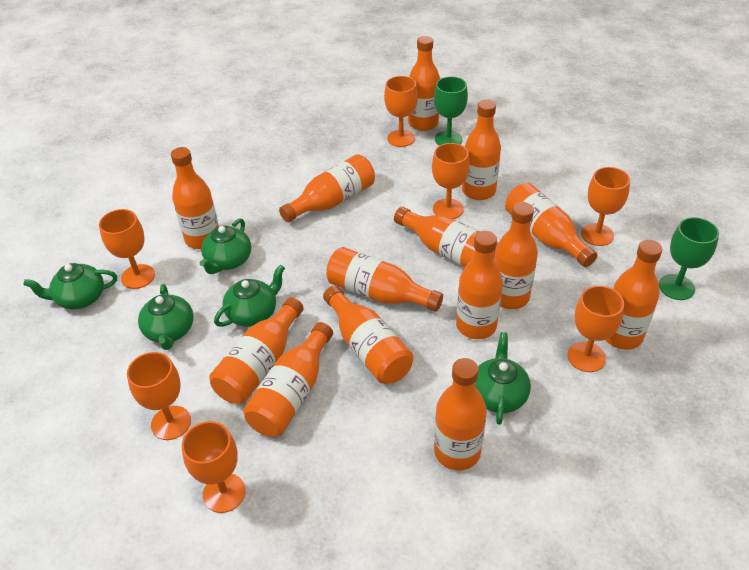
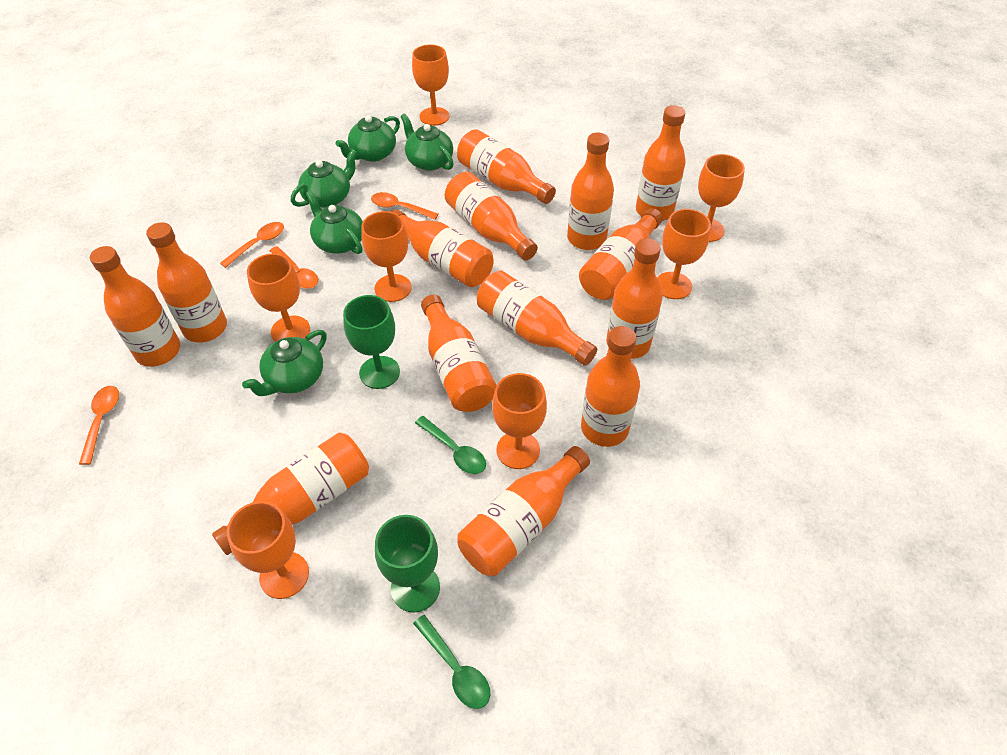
green spoon: 0 -> 2
orange spoon: 0 -> 4

